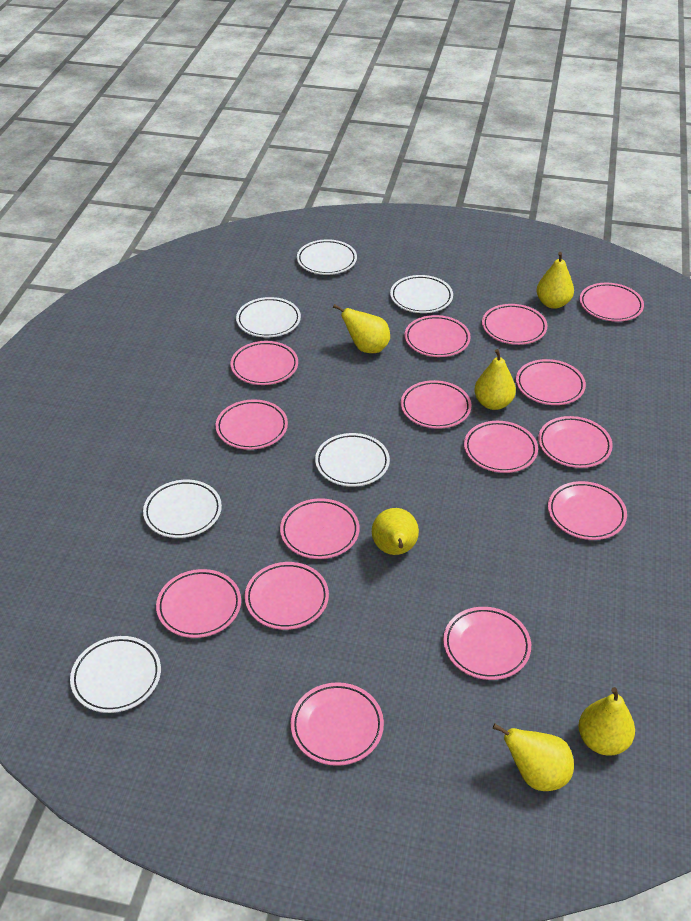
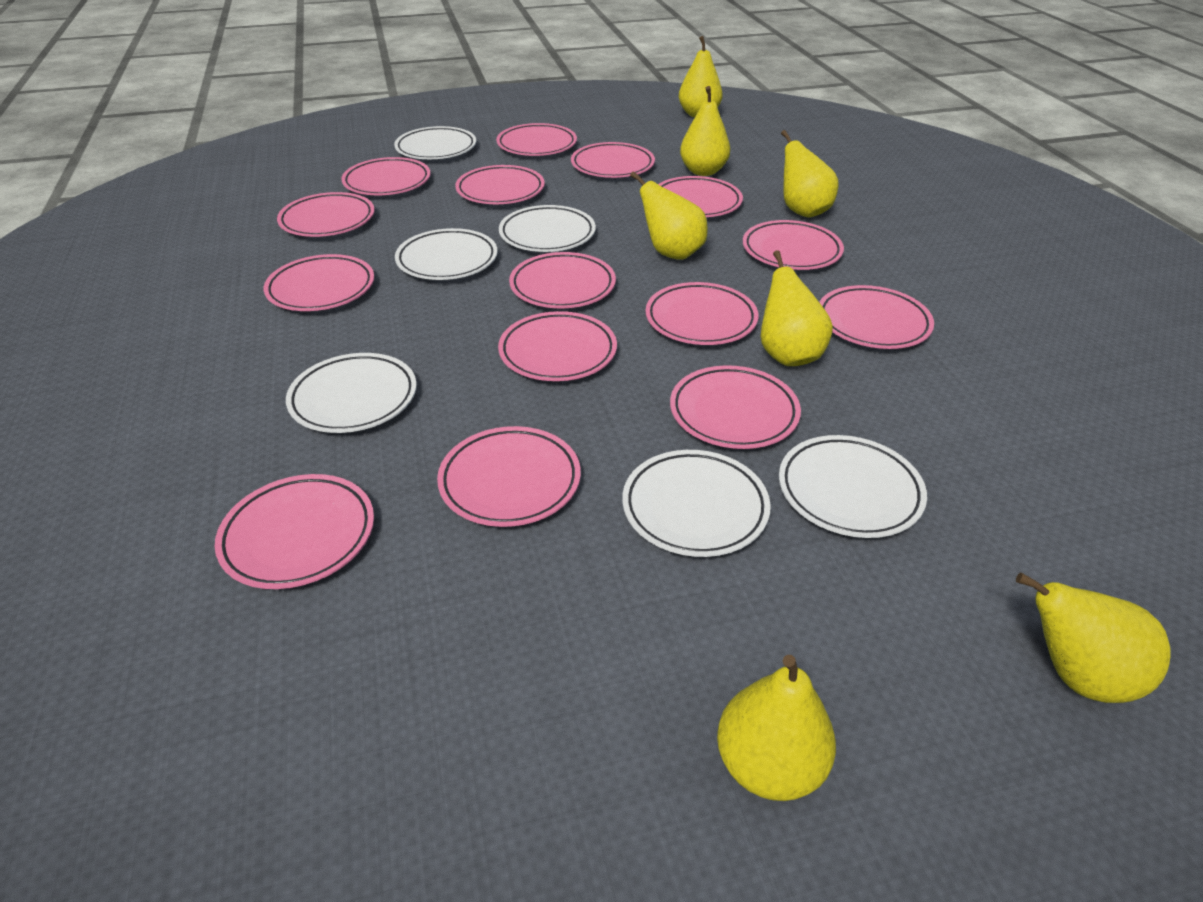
yellow pear: 6 -> 7

